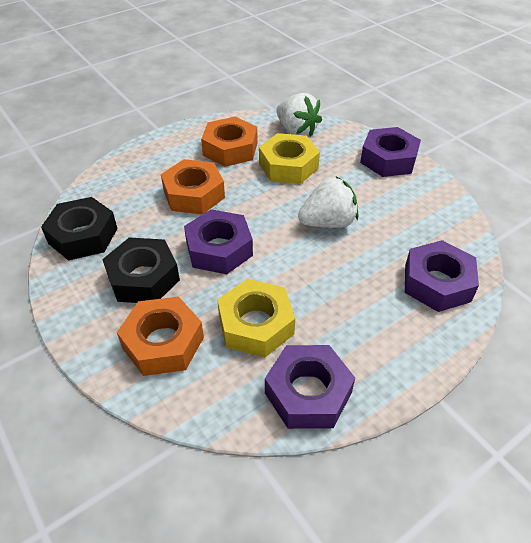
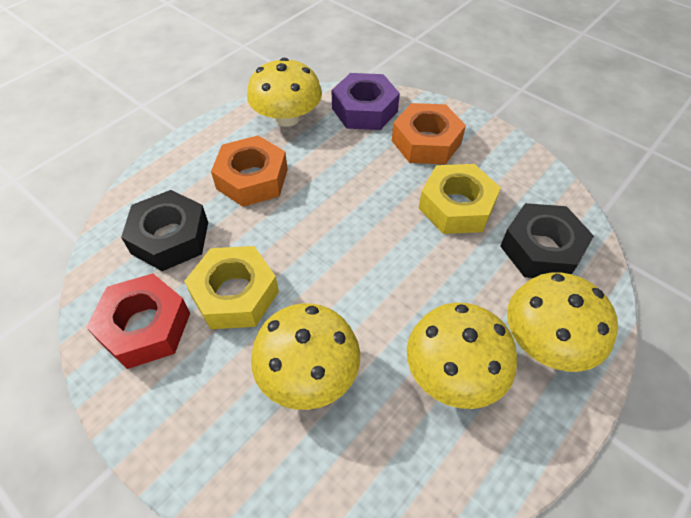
orange nut: 3 -> 2
purple nut: 4 -> 1
red nut: 0 -> 1
white strawberry: 2 -> 0
yellow mushroom: 0 -> 4

